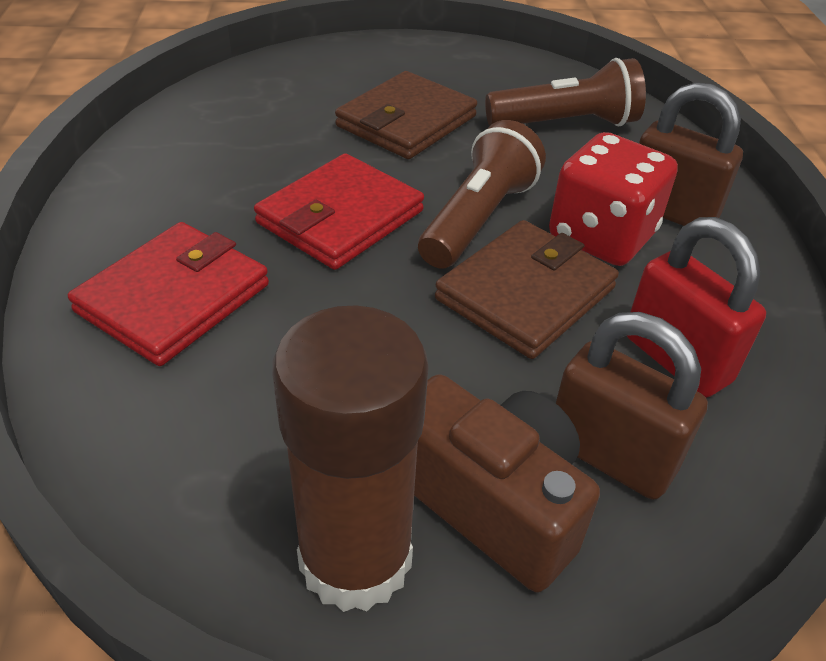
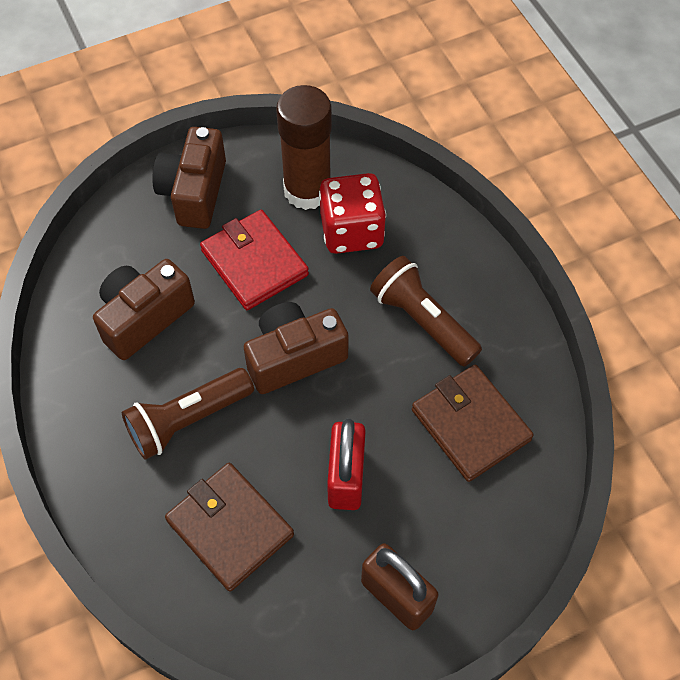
brown camera: 1 -> 3
brown padlock: 2 -> 1
red wallet: 2 -> 1

